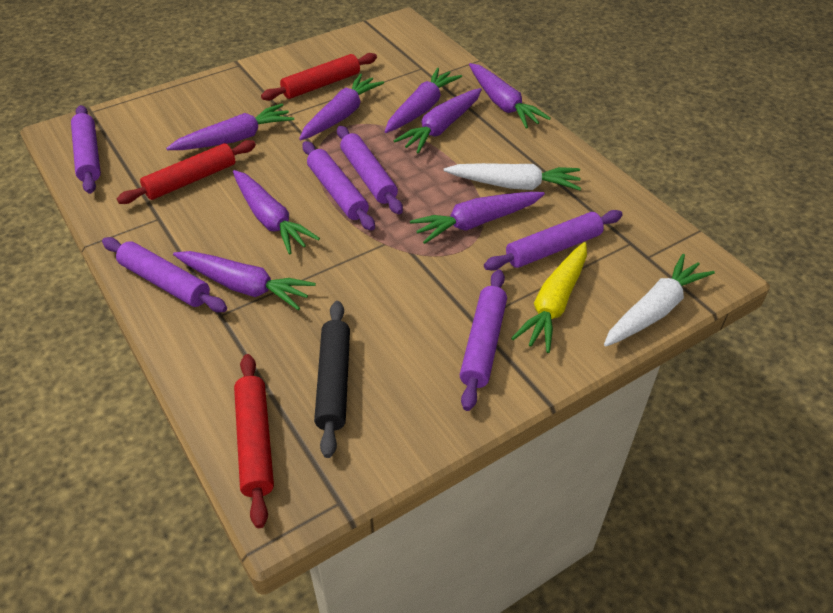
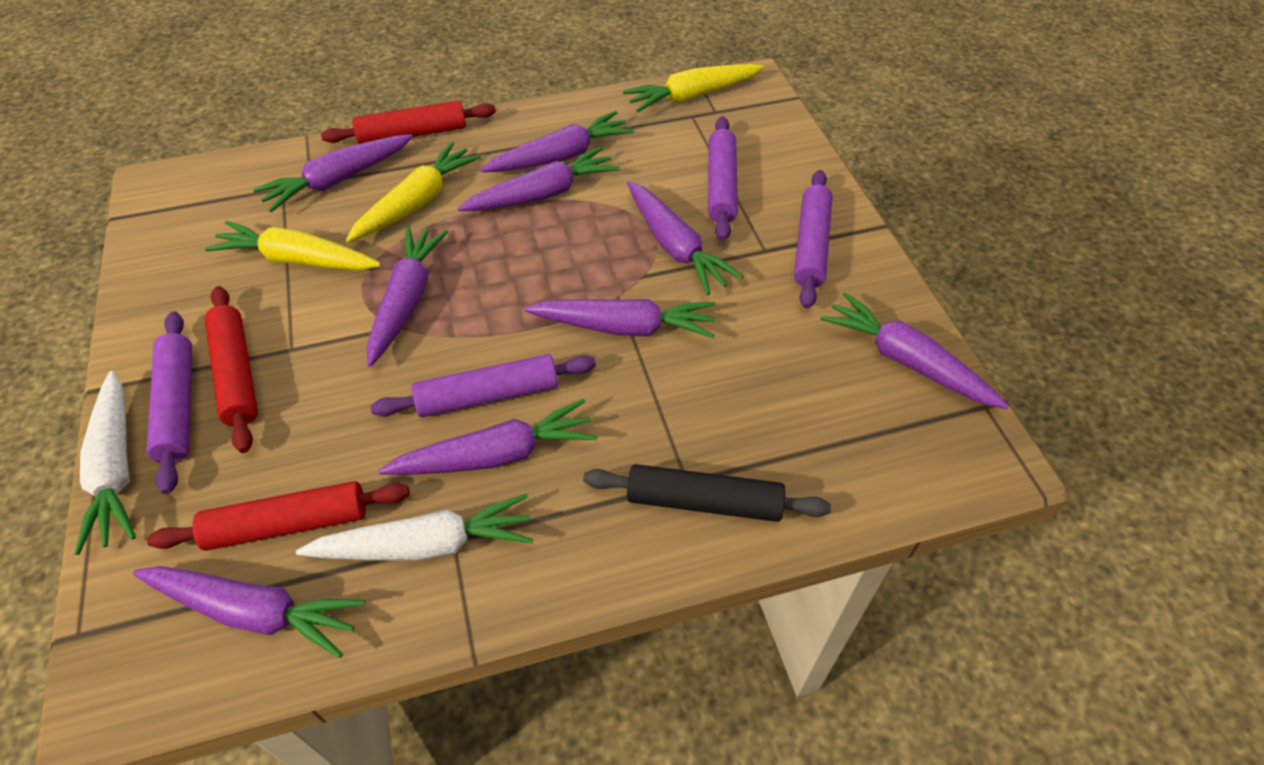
purple carrot: 8 -> 9
purple rolling pin: 6 -> 4
yellow carrot: 1 -> 3

